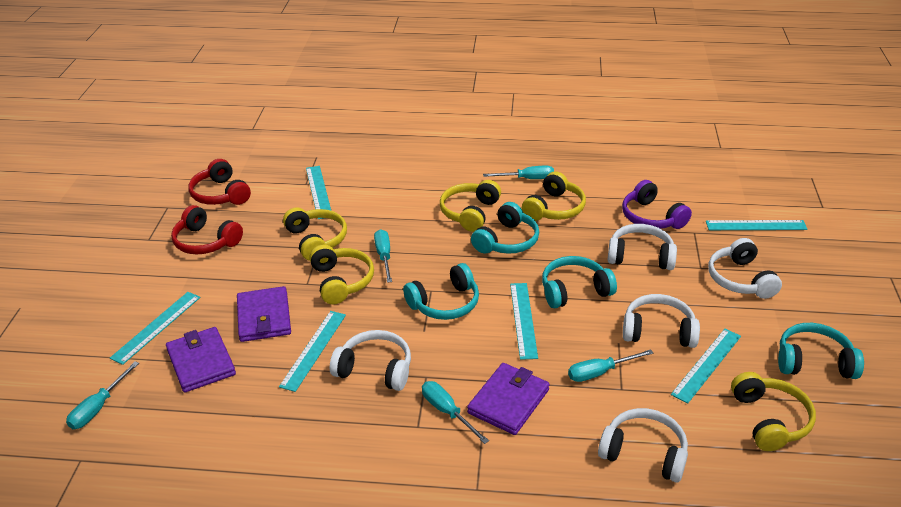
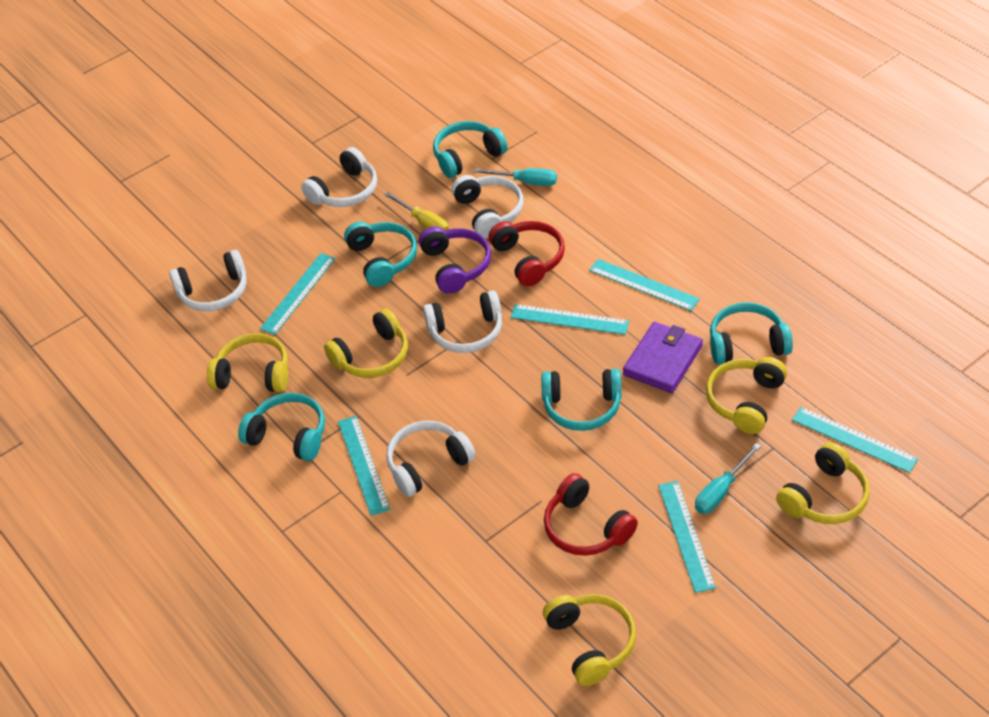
purple wallet: 3 -> 1
turquoise headphones: 4 -> 5
turquoise screwdriver: 5 -> 2
yellow screwdriver: 0 -> 1

